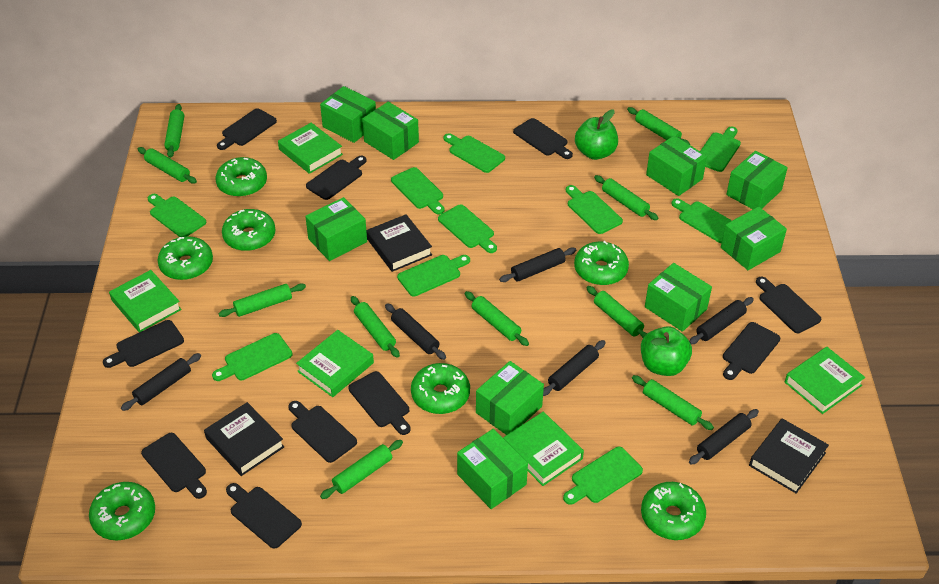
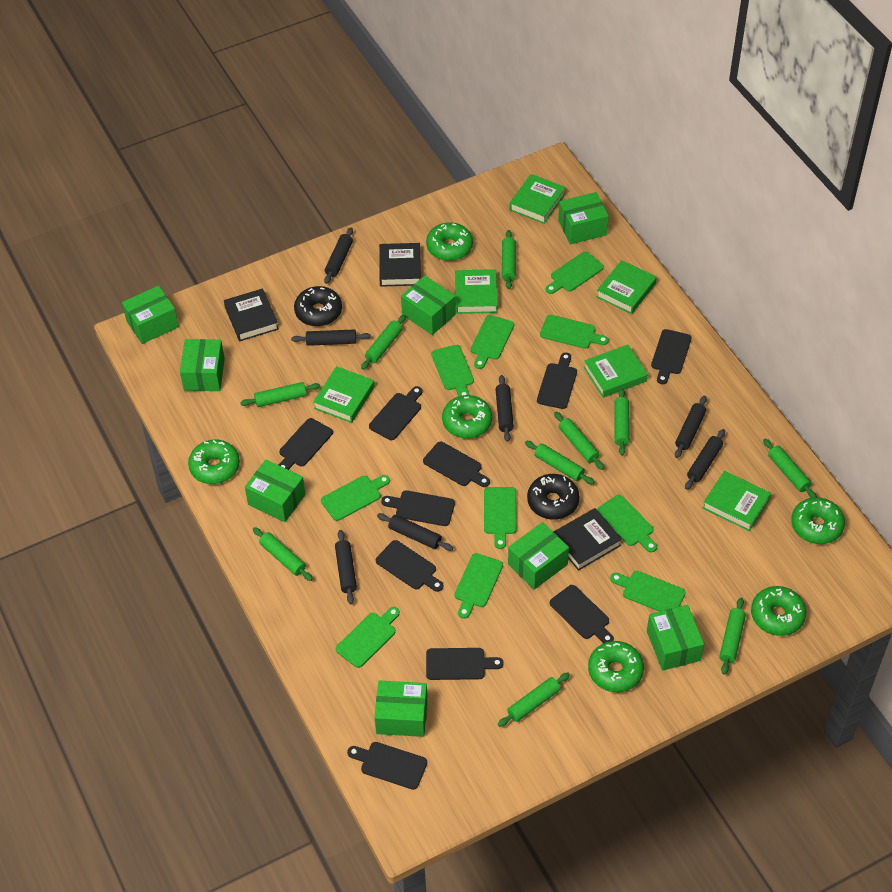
black donut: 0 -> 2
black rolling pin: 6 -> 7
green apple: 2 -> 0
green book: 5 -> 6
green box: 9 -> 8
green donut: 7 -> 6

